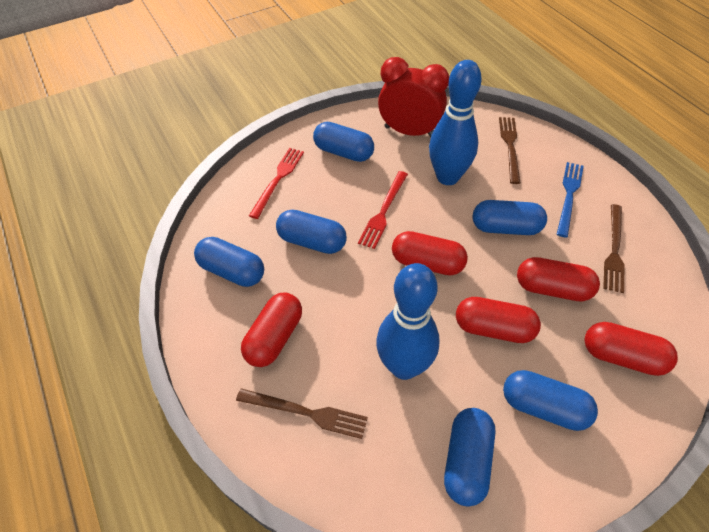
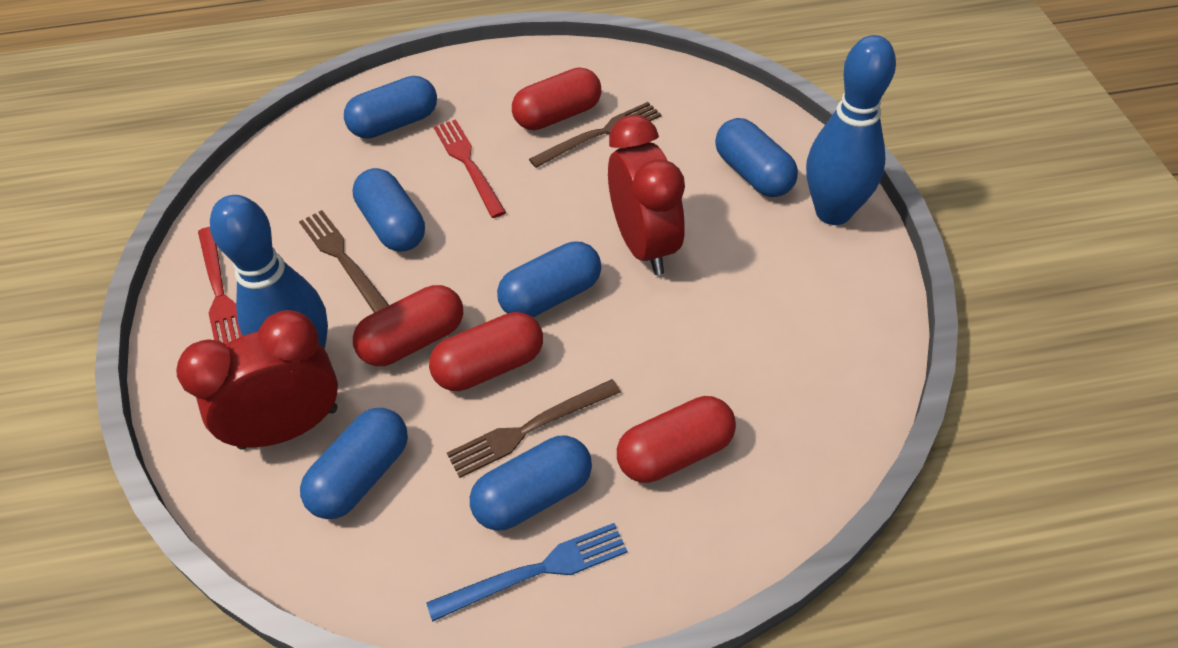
red capsule: 5 -> 4
red clock: 1 -> 2

